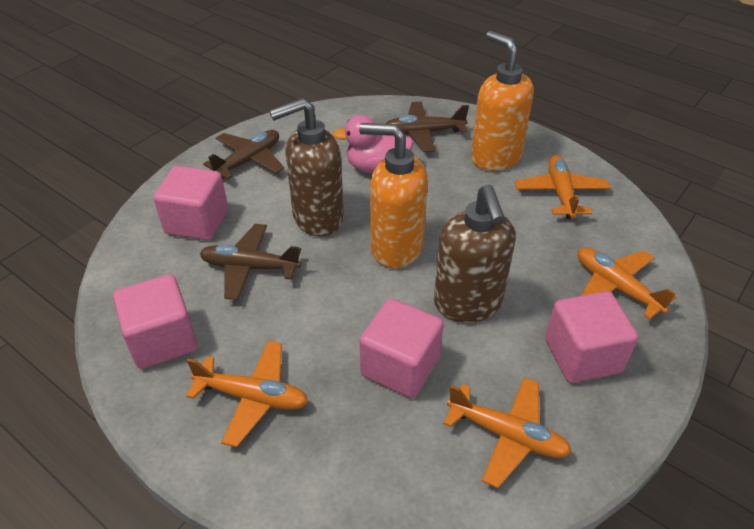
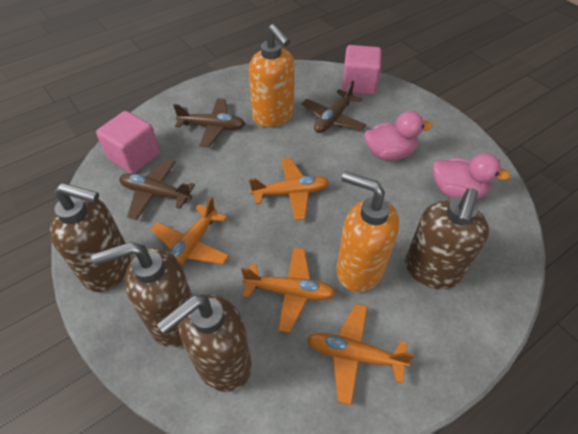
brown soap dispenser: 2 -> 4
pink cube: 4 -> 2
pink duck: 1 -> 2

